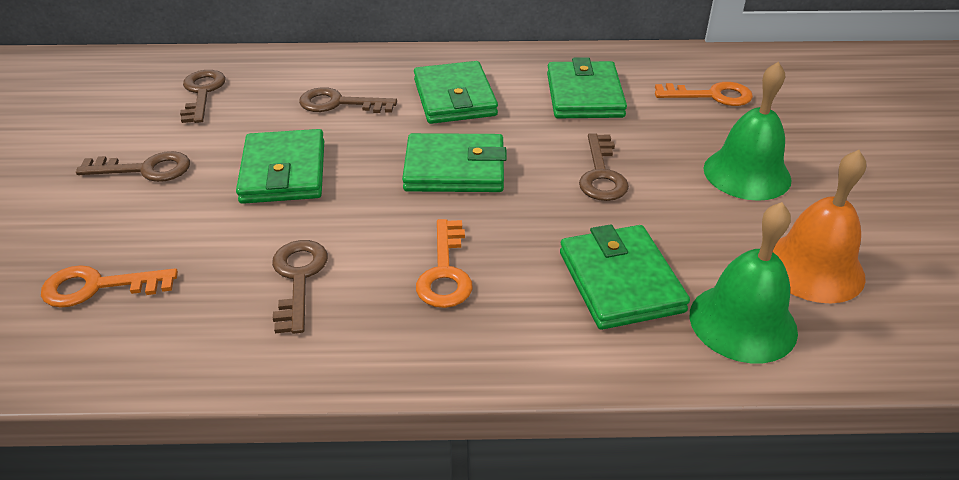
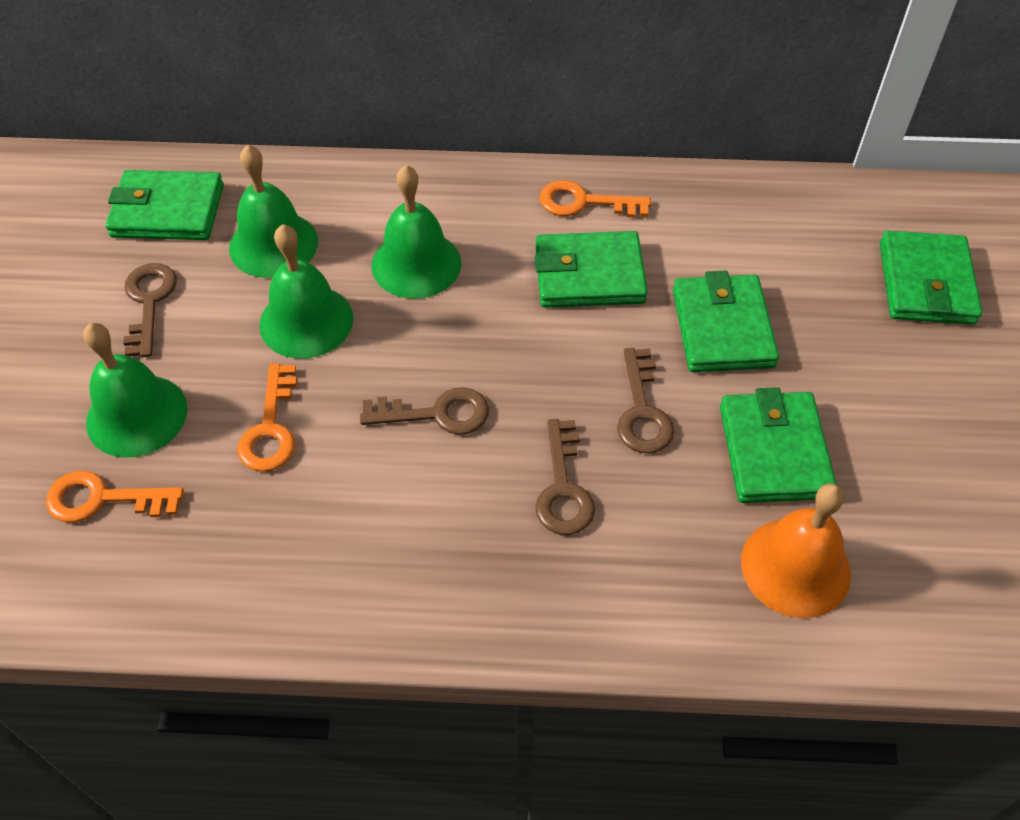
brown key: 5 -> 4
green bell: 2 -> 4

